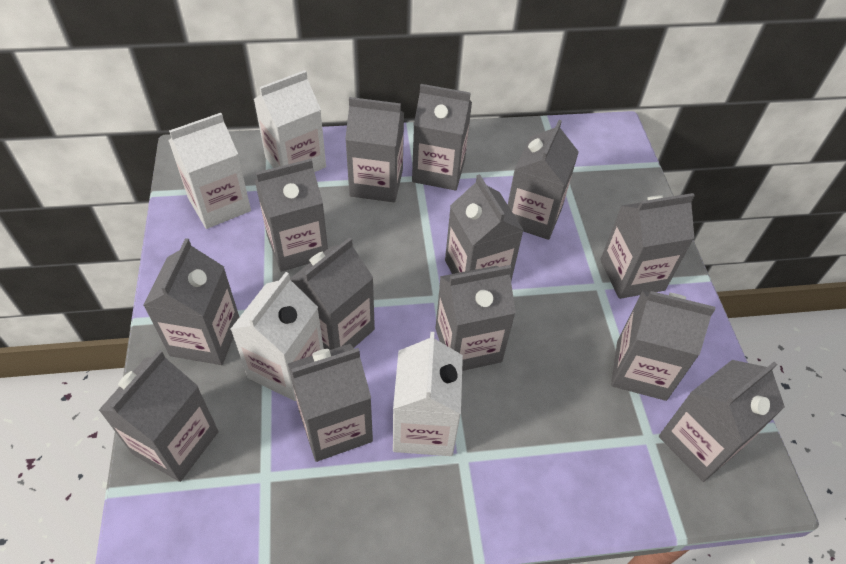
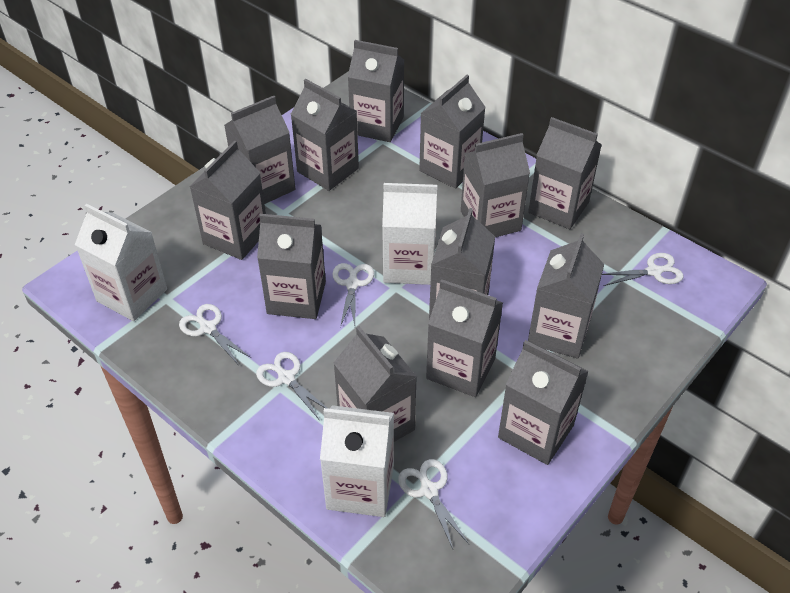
white carton: 4 -> 3
white scissors: 0 -> 5

